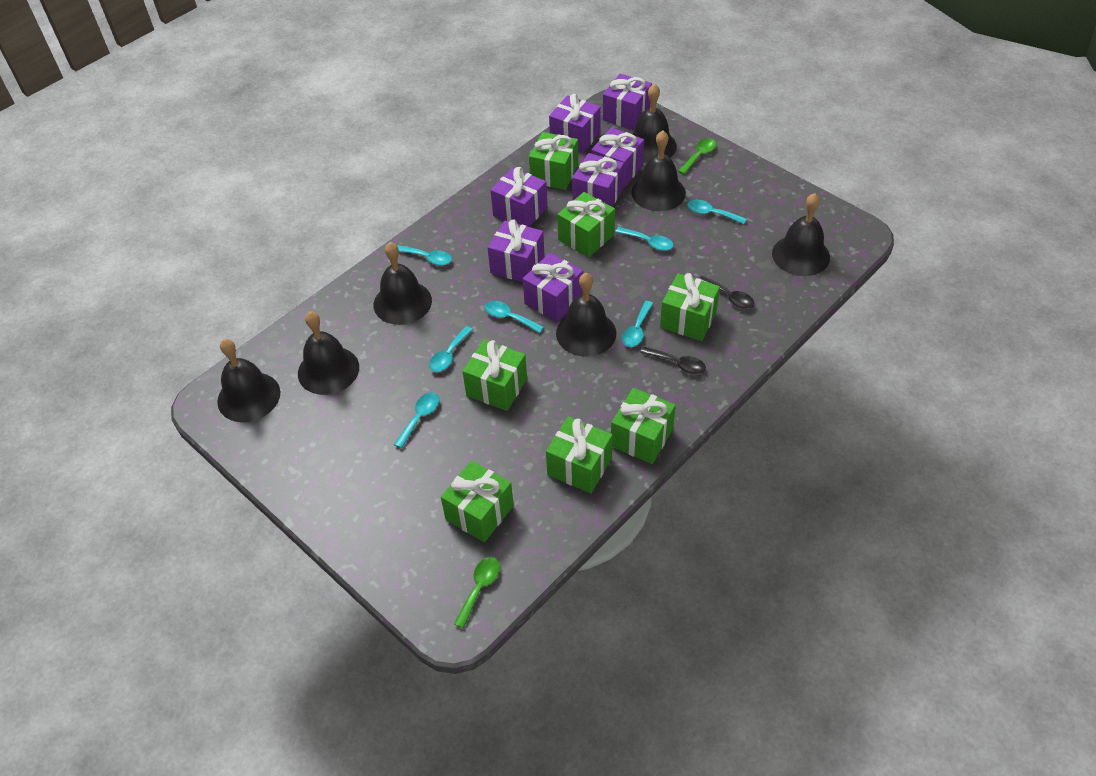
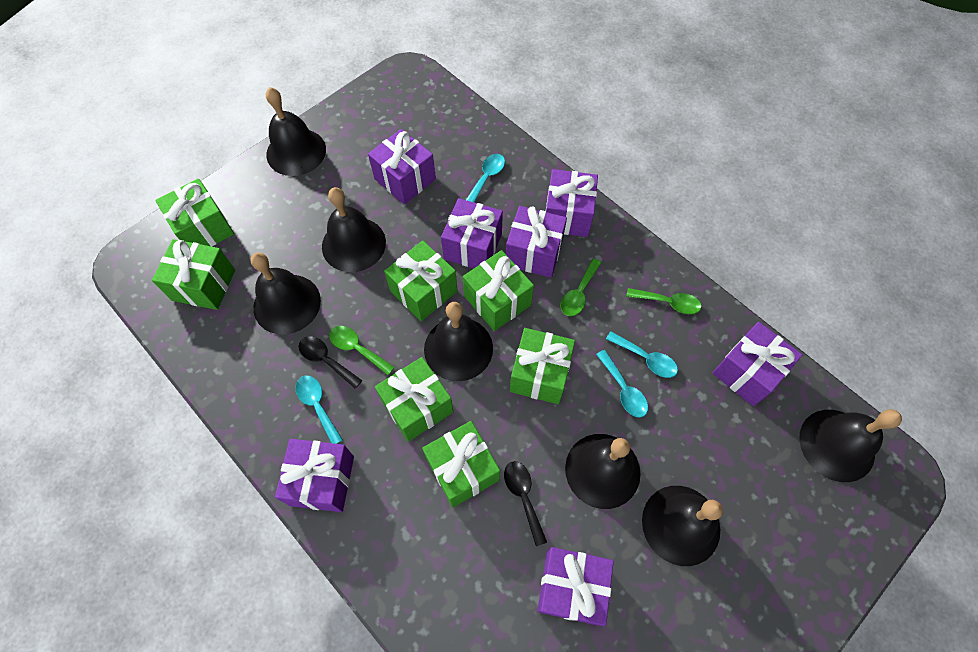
green spoon: 2 -> 3
turquoise spoon: 7 -> 4

